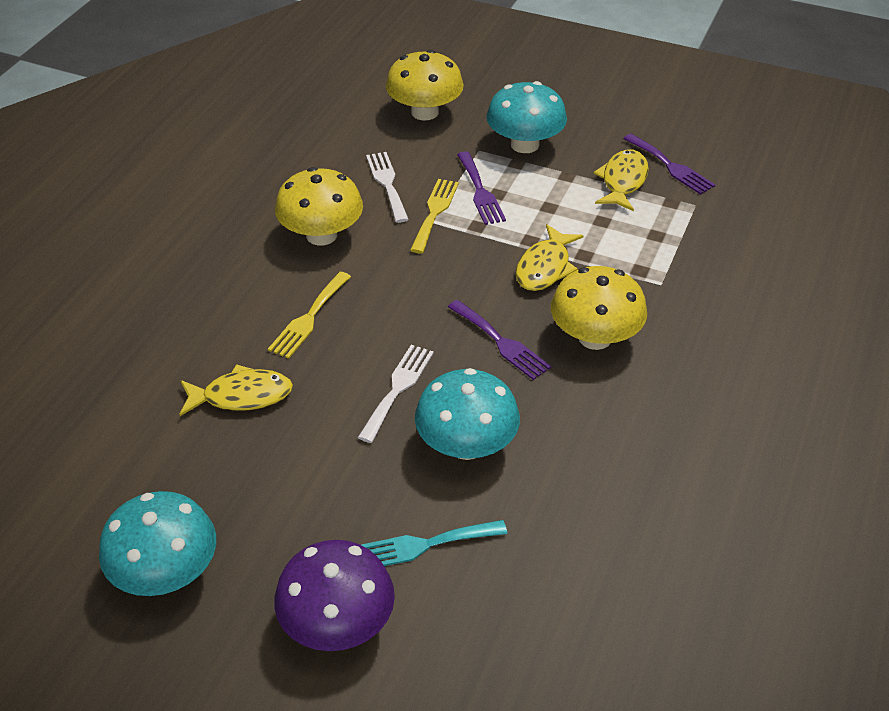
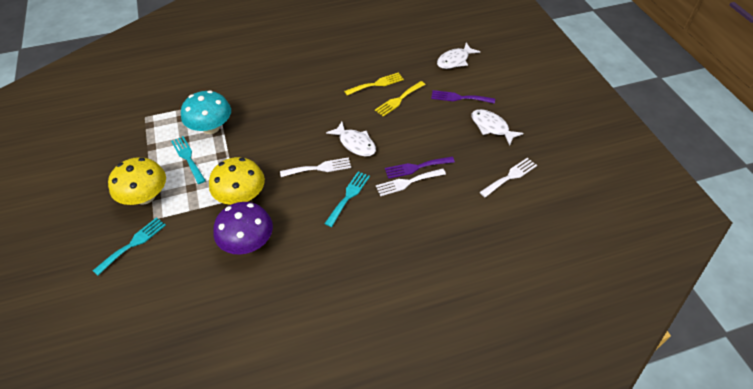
purple fork: 3 -> 2
turquoise fork: 1 -> 3
turquoise mushroom: 3 -> 1
white fish: 0 -> 3
white fork: 2 -> 3
yellow fish: 3 -> 0
yellow mushroom: 3 -> 2

